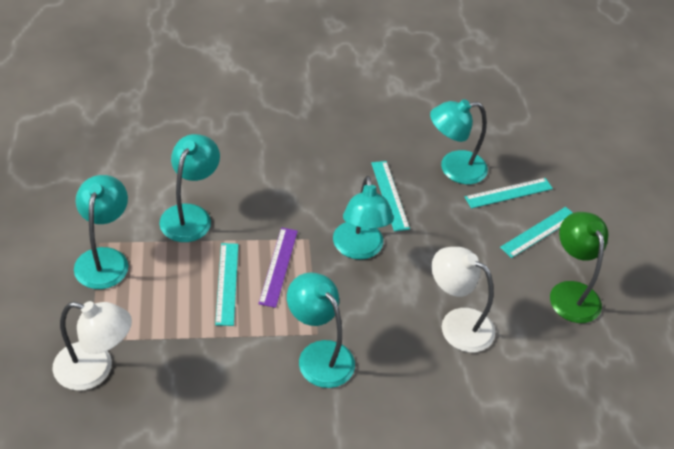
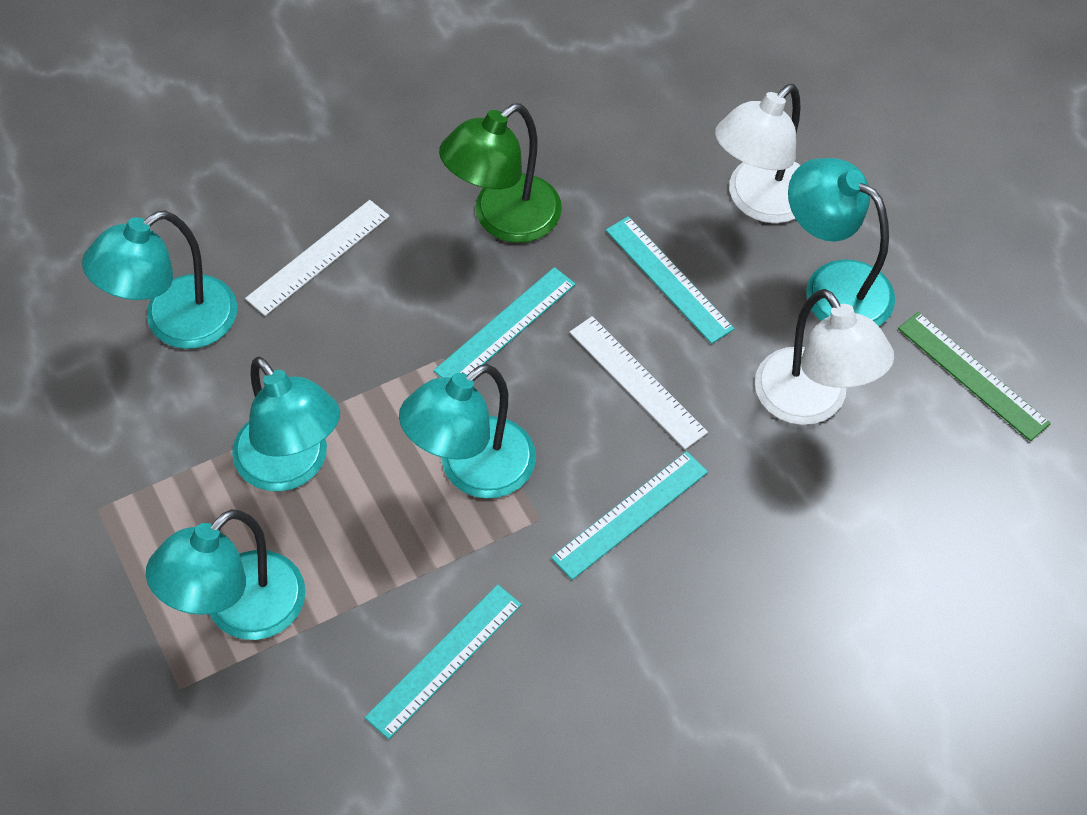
green ruler: 0 -> 1
purple ruler: 1 -> 0
white ruler: 0 -> 2

